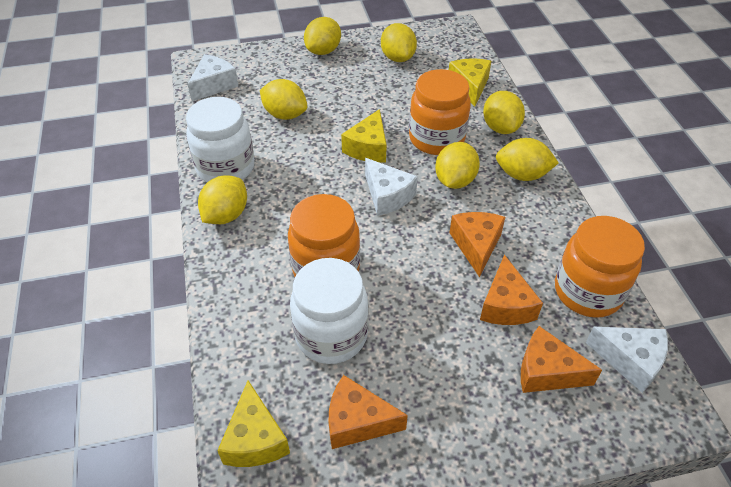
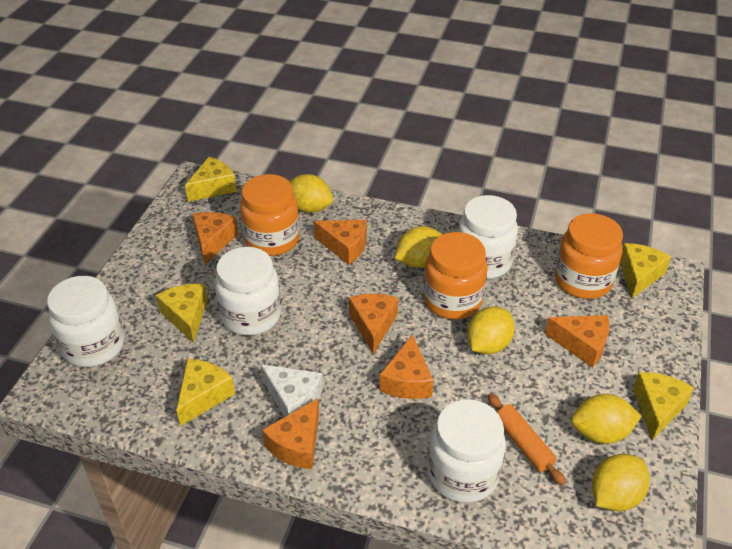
orange cheese: 4 -> 6
orange rolling pin: 0 -> 1
white cheese: 3 -> 1
white jar: 2 -> 4
yellow cheese: 3 -> 5
yellow lemon: 7 -> 5

